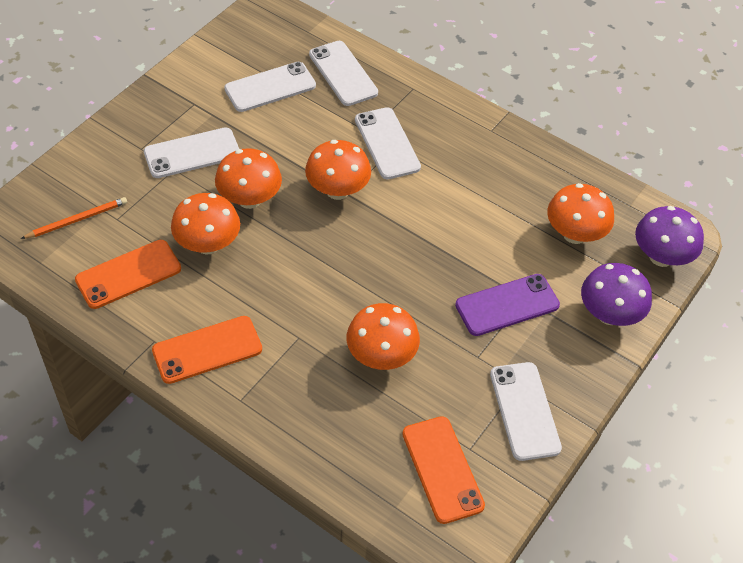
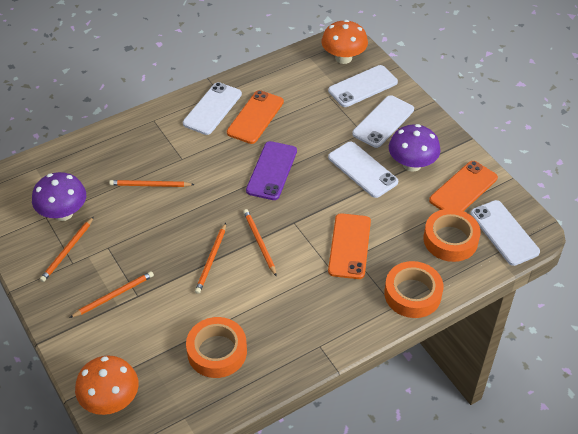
orange mushroom: 5 -> 2
orange pencil: 1 -> 5
orange tape: 0 -> 3

